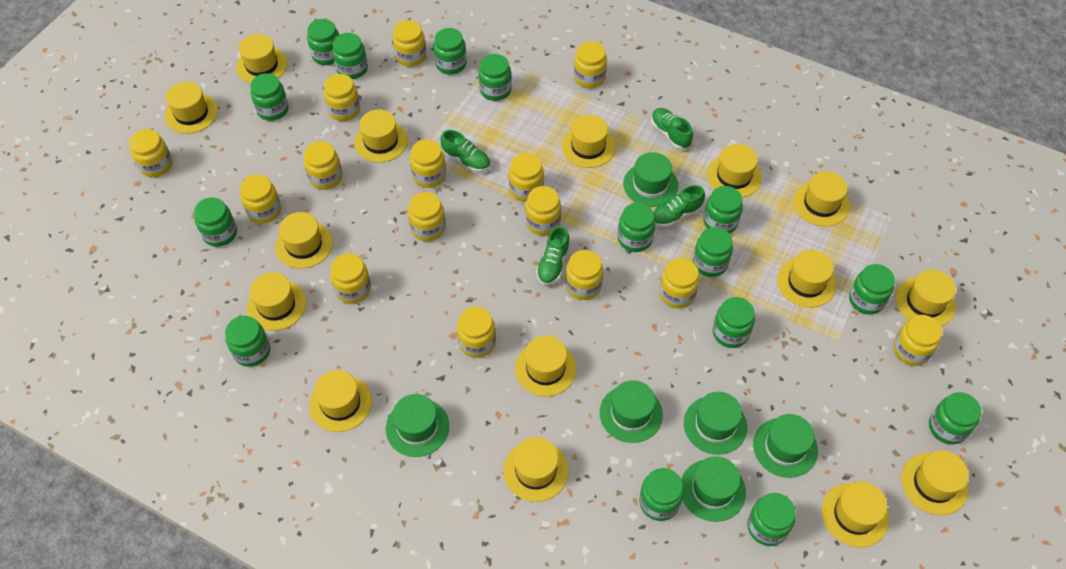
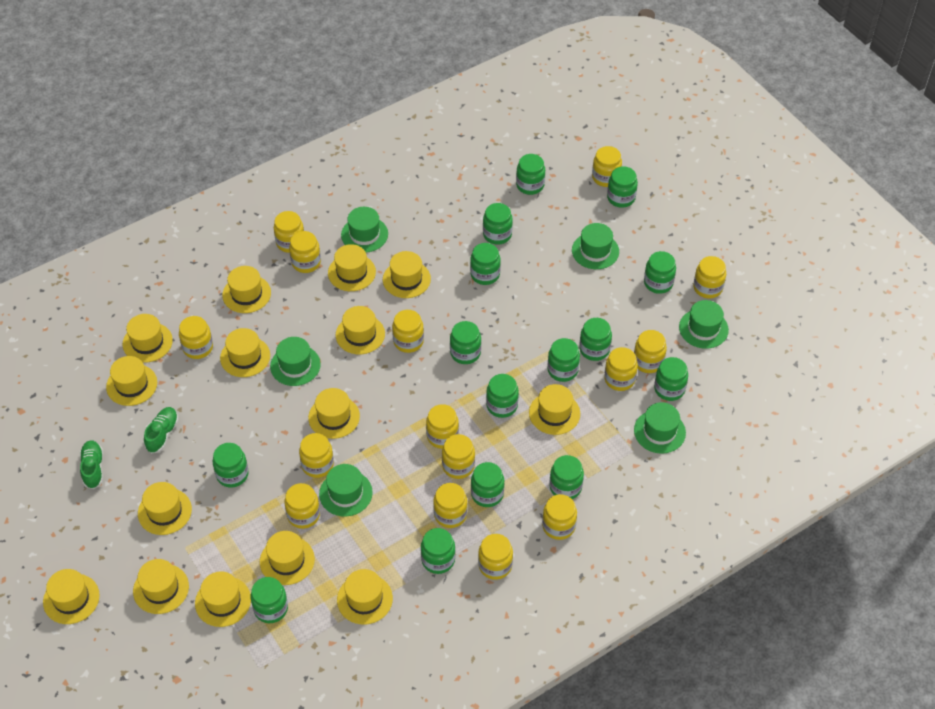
green shoe: 4 -> 2

